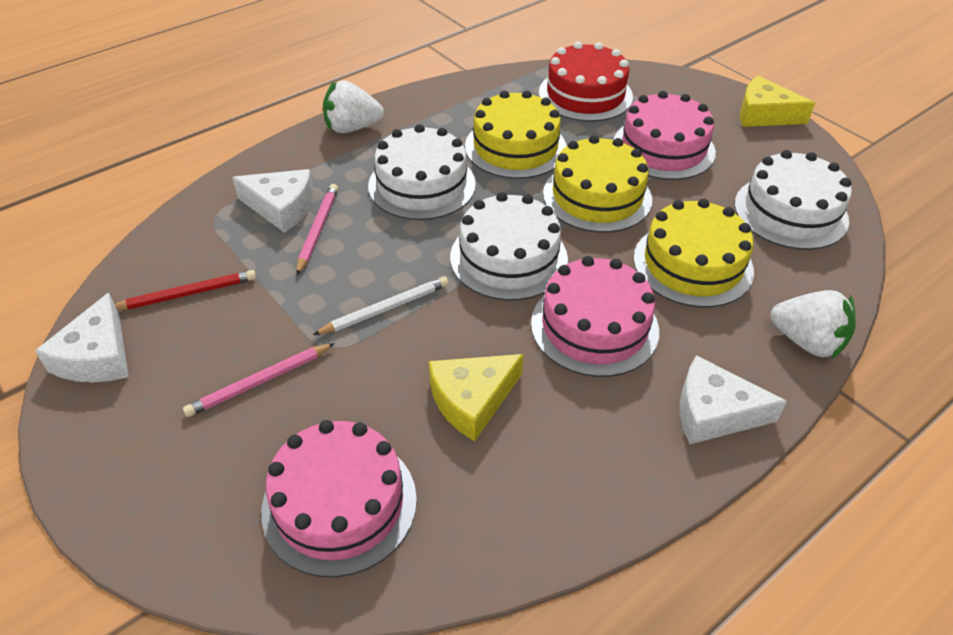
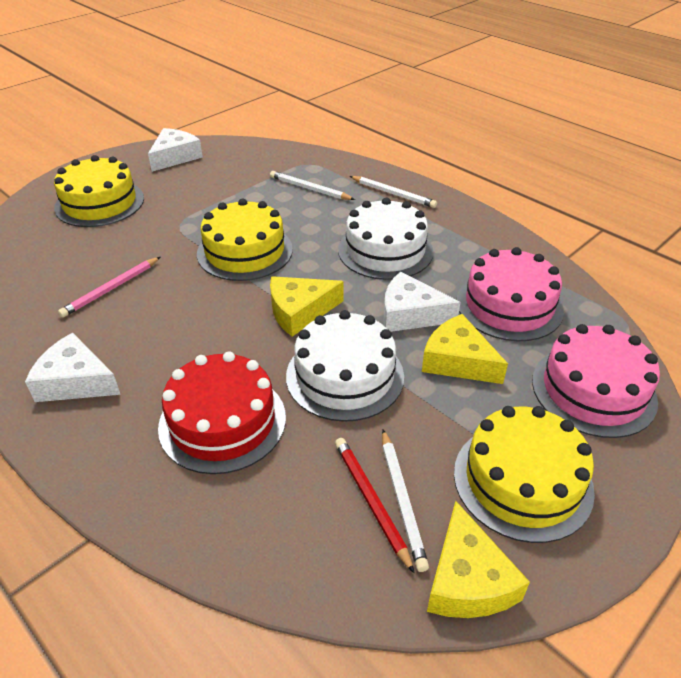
pink cake: 3 -> 2
pink pencil: 2 -> 1
white cake: 3 -> 2
white pencil: 1 -> 3
white strawberry: 2 -> 0
yellow cheese: 2 -> 3

